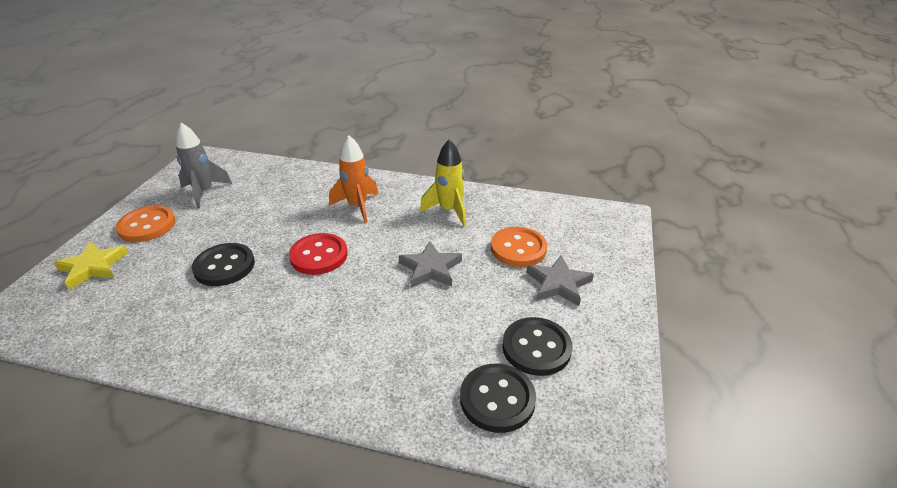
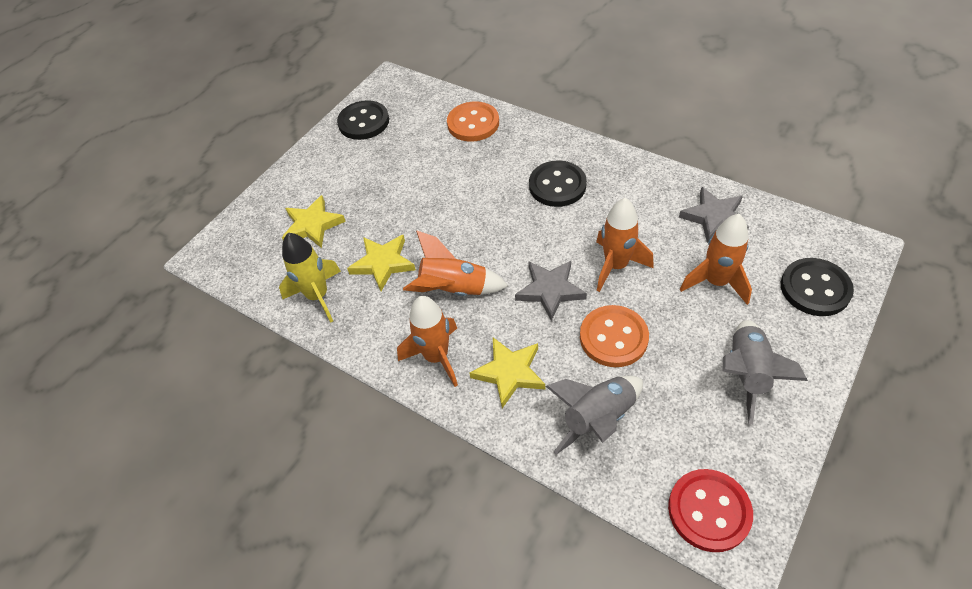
grey rocket: 1 -> 2
orange rocket: 1 -> 4
yellow star: 1 -> 3

